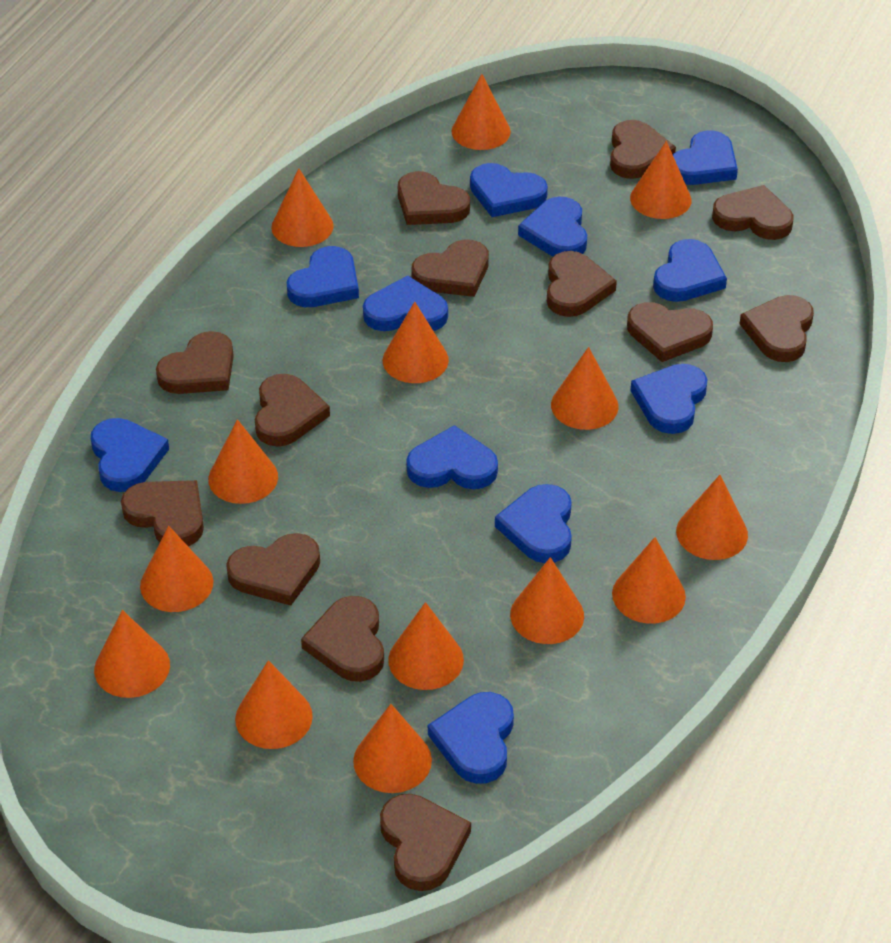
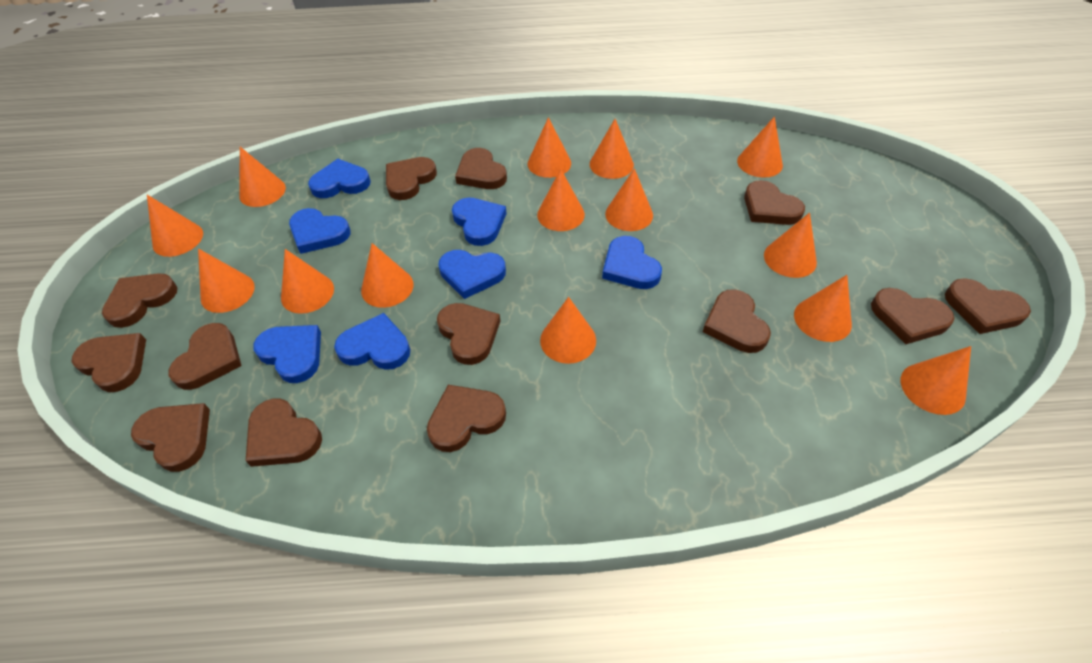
blue heart: 11 -> 7

